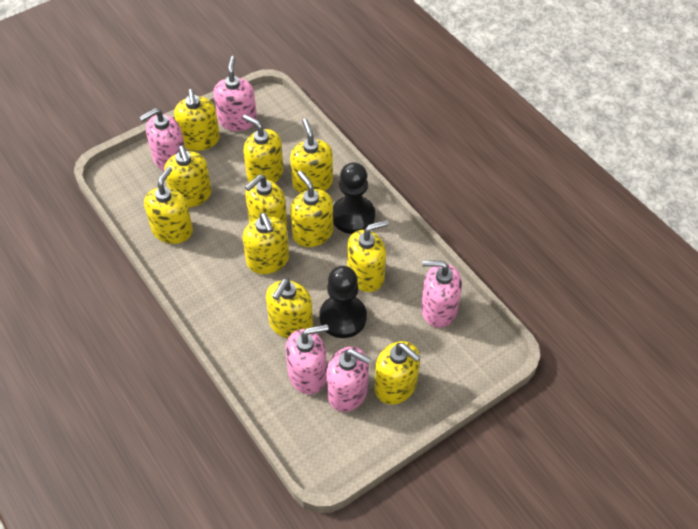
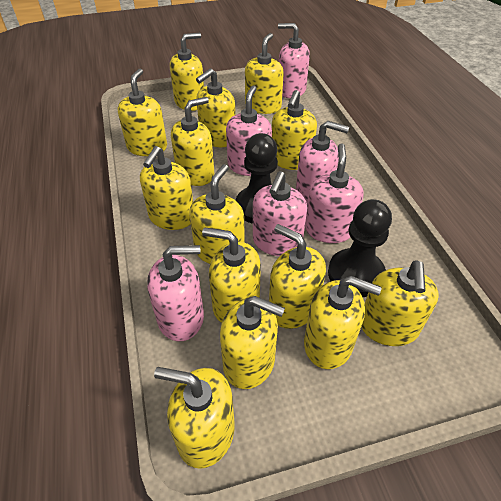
pink soap dispenser: 5 -> 6
yellow soap dispenser: 11 -> 14

